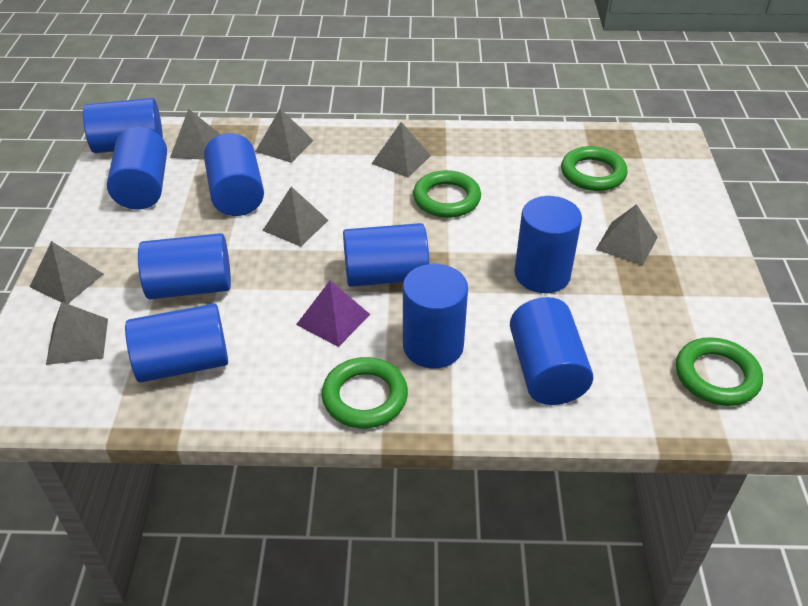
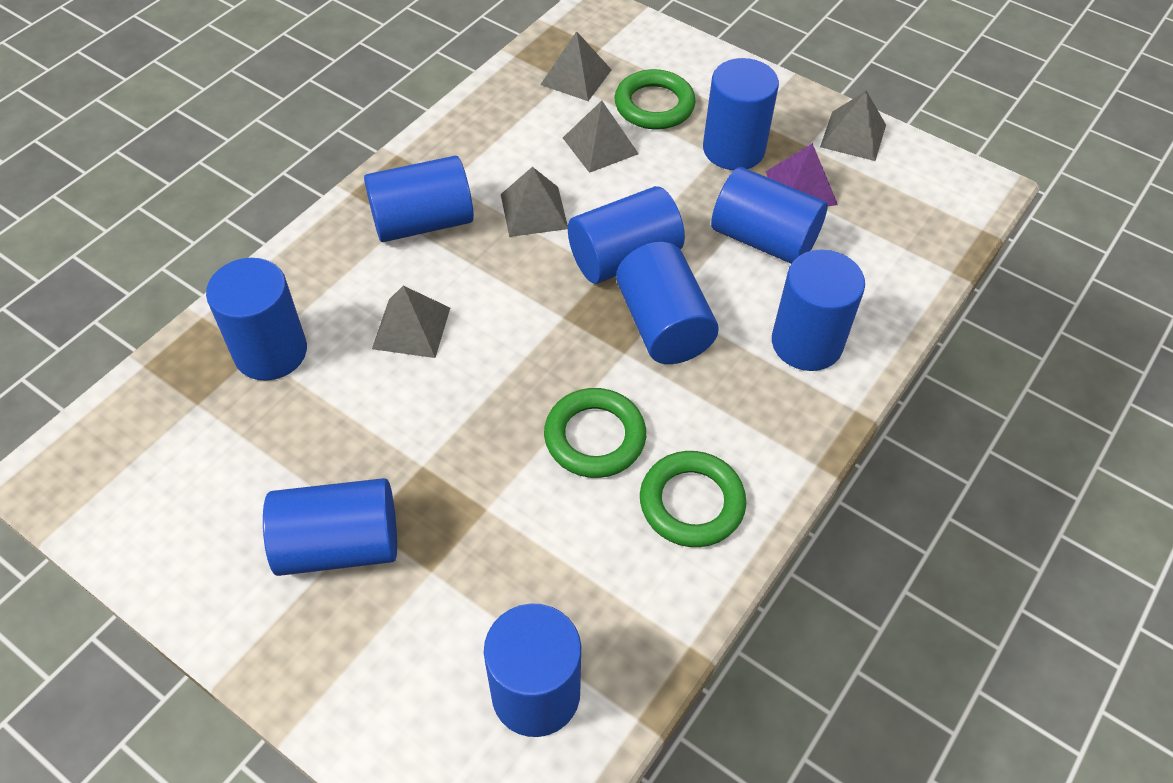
green ring: 4 -> 3
grey pyramid: 7 -> 5

